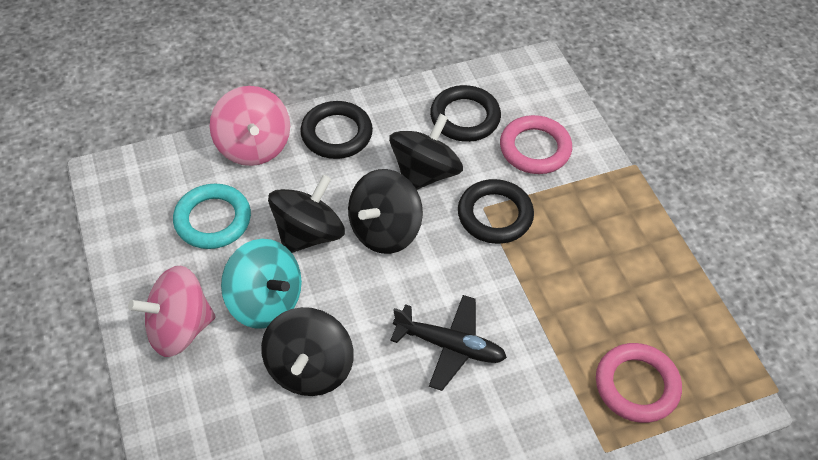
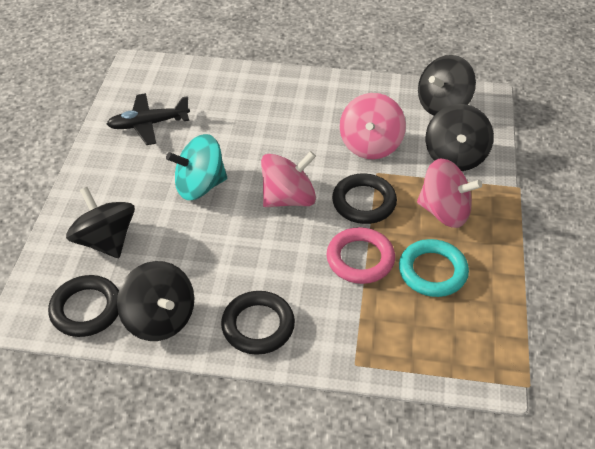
pink ring: 2 -> 1
pink spinning top: 2 -> 3

